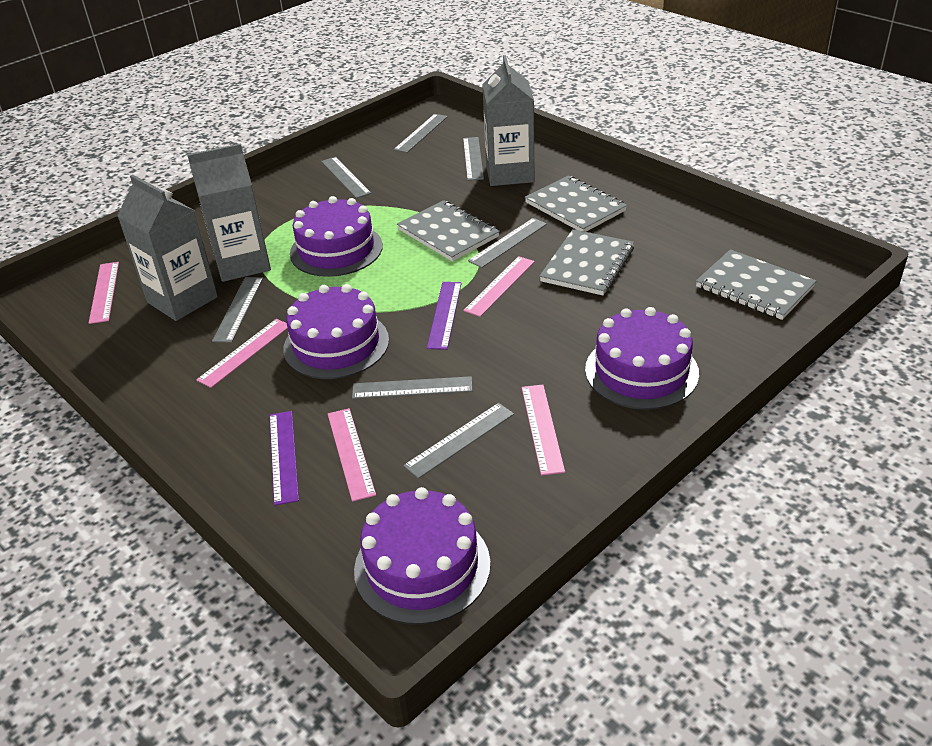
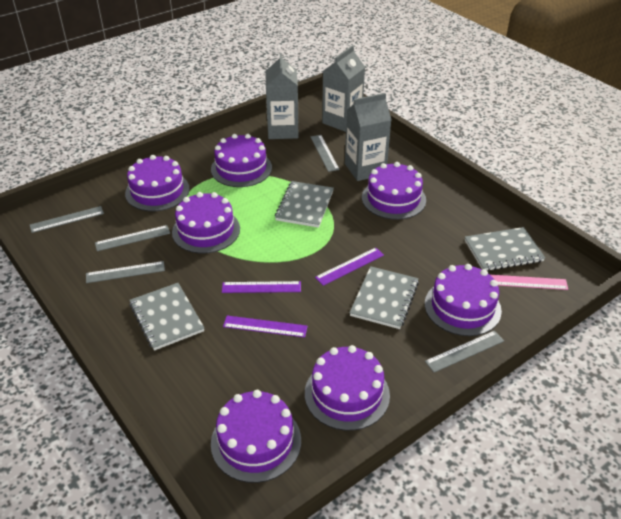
grey ruler: 7 -> 5
pink ruler: 5 -> 1
purple cake: 4 -> 7
purple ruler: 2 -> 3

